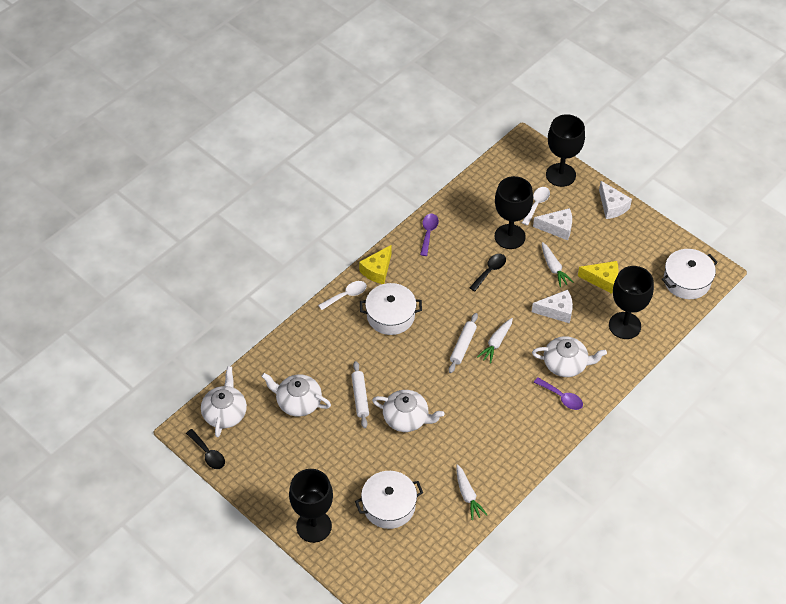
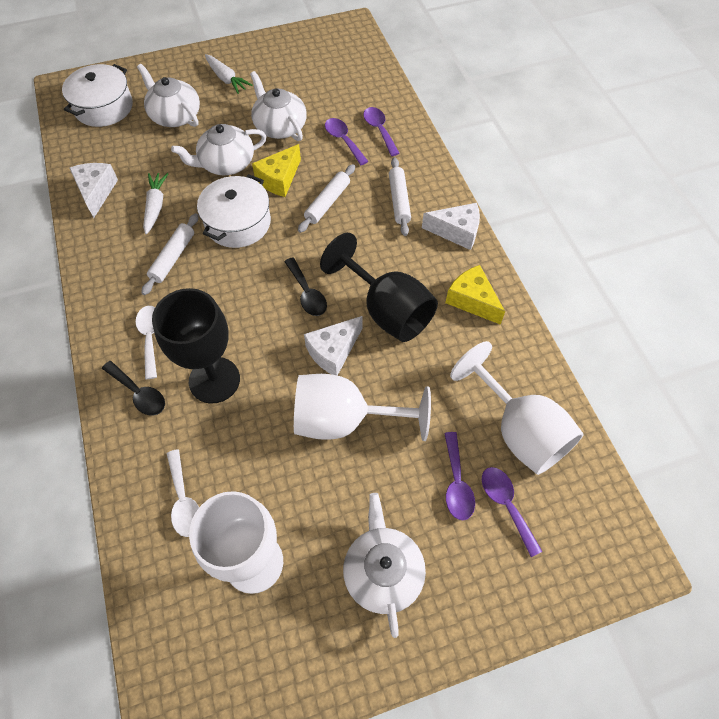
black goblet: 4 -> 2
purple spoon: 2 -> 4
white carrot: 3 -> 2
white goblet: 0 -> 3
white pot: 3 -> 2
white rolling pin: 2 -> 3

